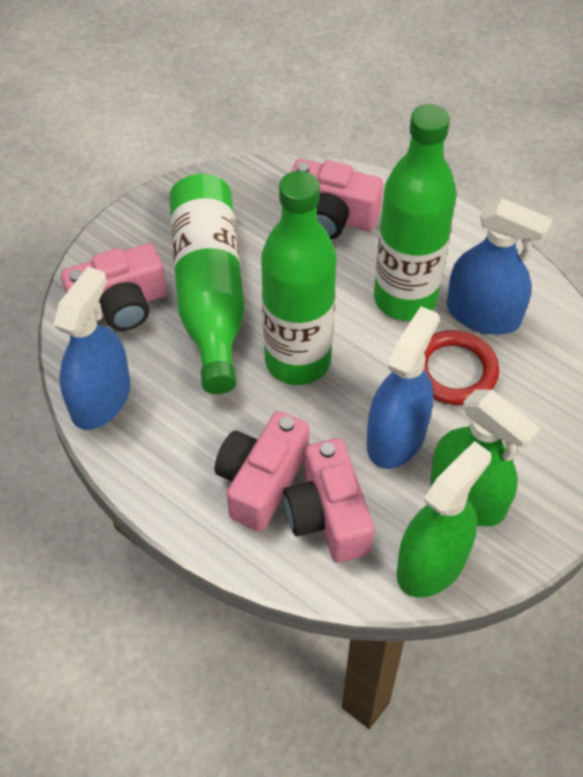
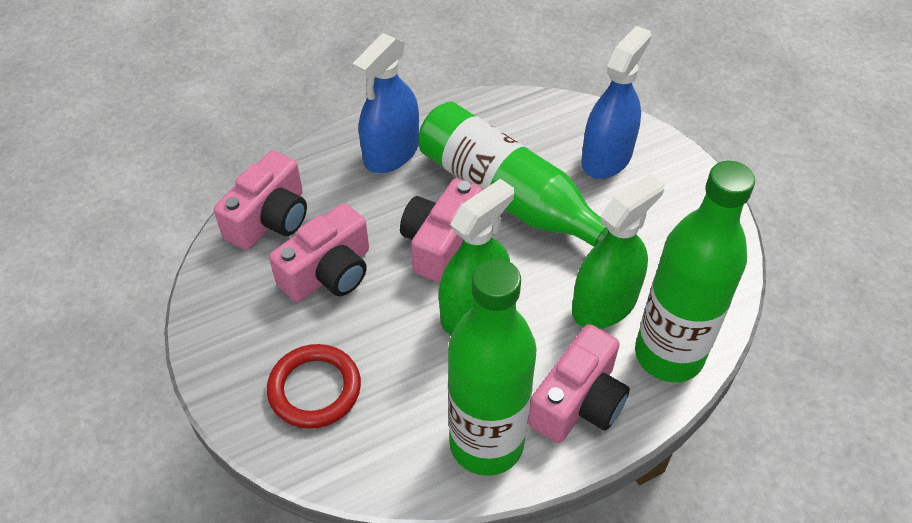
blue spray bottle: 3 -> 2

